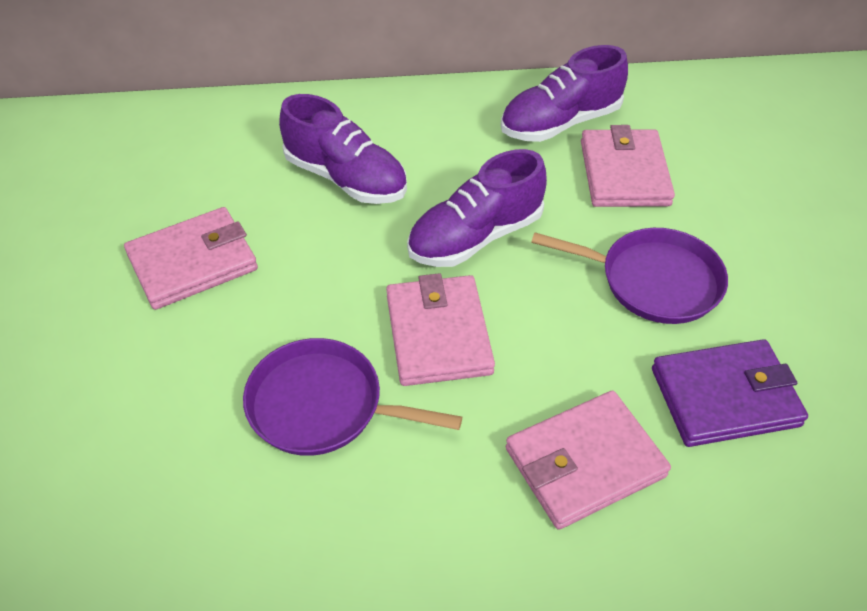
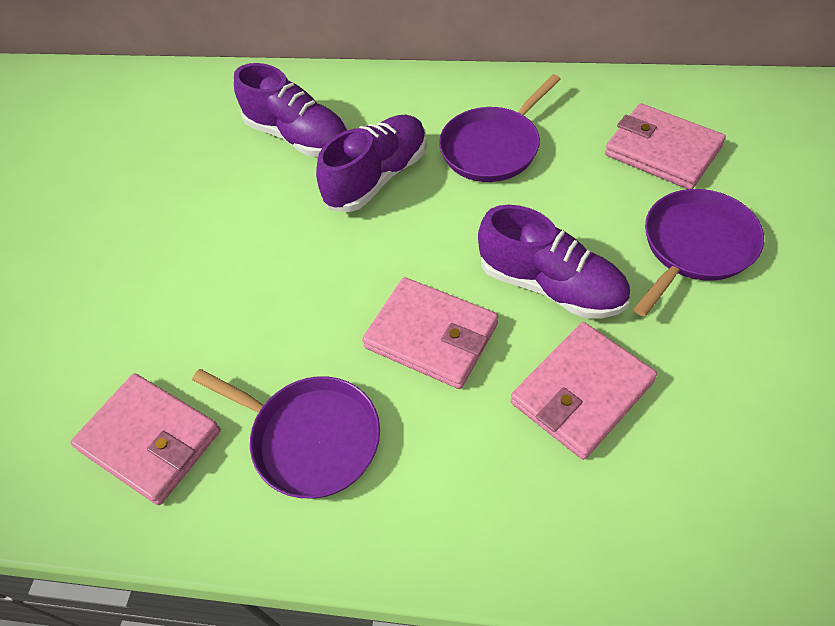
purple pan: 2 -> 3
purple wallet: 1 -> 0

